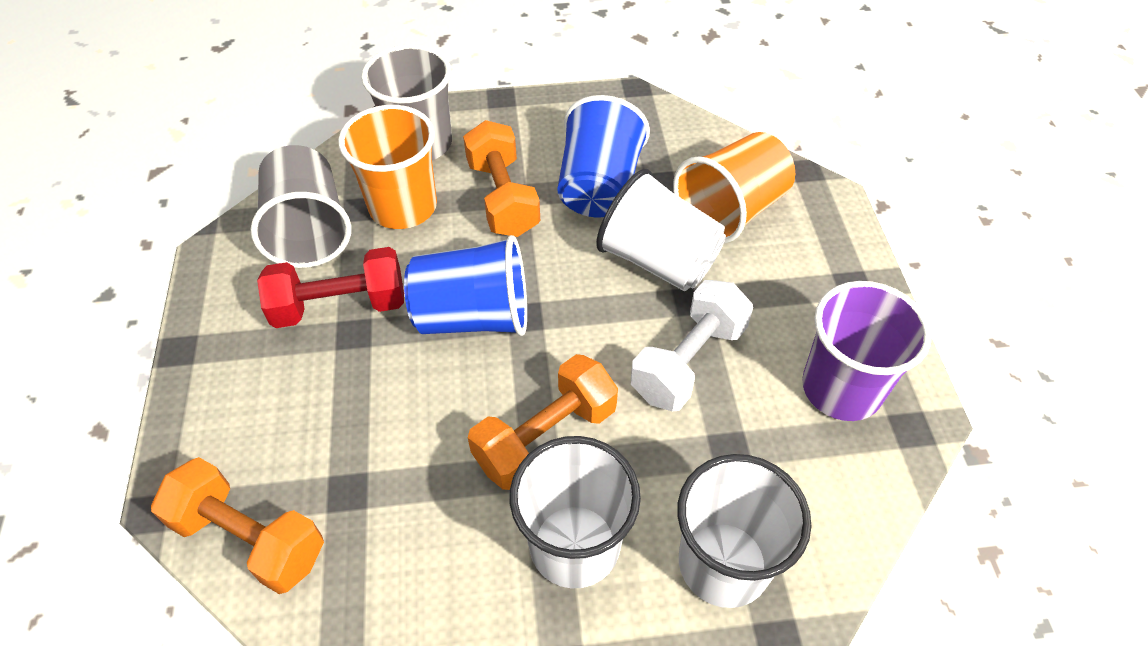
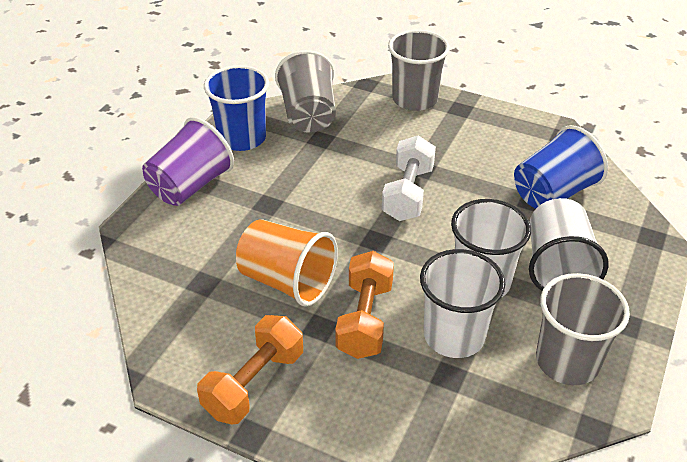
grey cup: 2 -> 3
orange cup: 2 -> 1
orange dumbbell: 3 -> 2
red dumbbell: 1 -> 0

